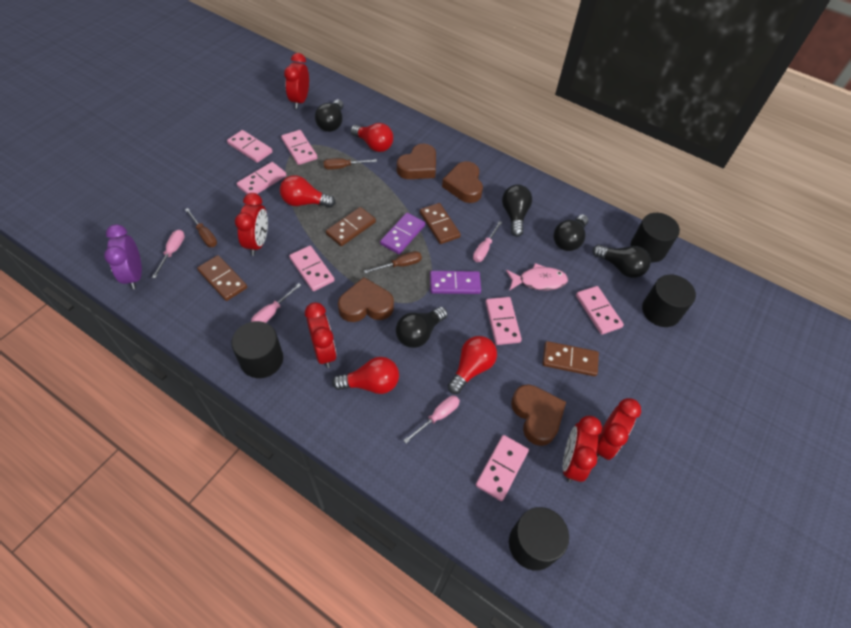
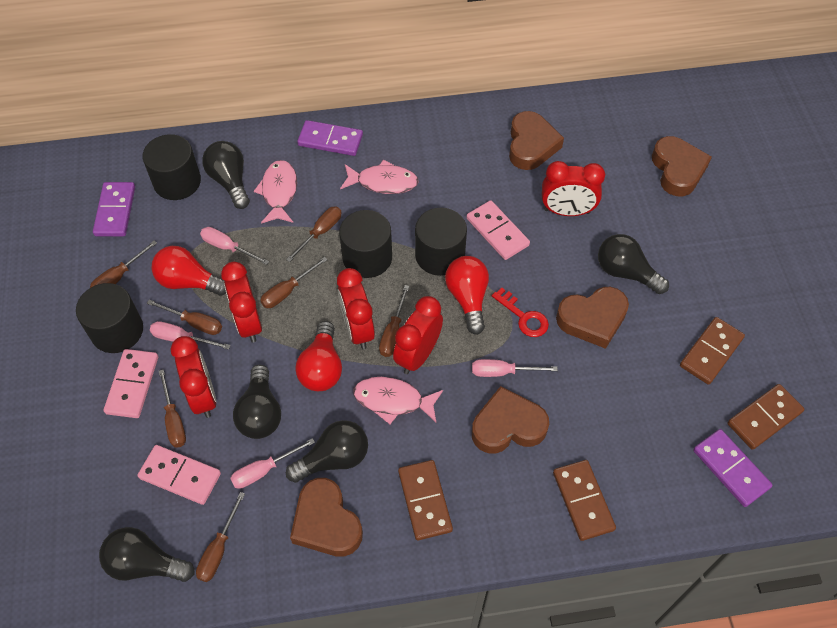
brown heart: 4 -> 5
brown screwdriver: 3 -> 7
pink domino: 7 -> 3
pink fish: 1 -> 3
purple clock: 1 -> 0
purple domino: 2 -> 3
red key: 0 -> 1
red light bulb: 4 -> 3

